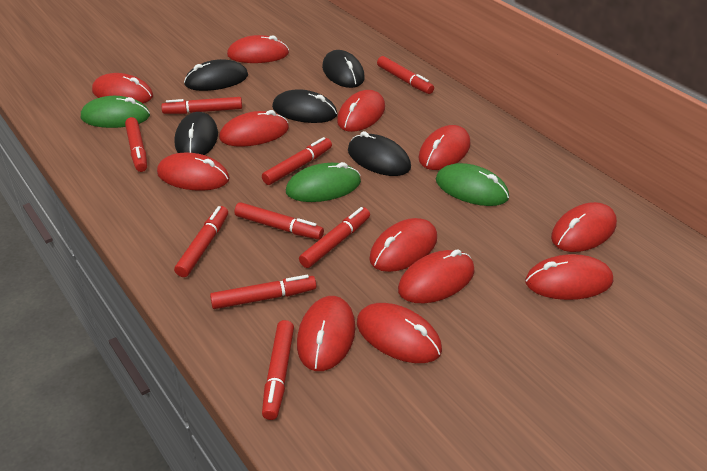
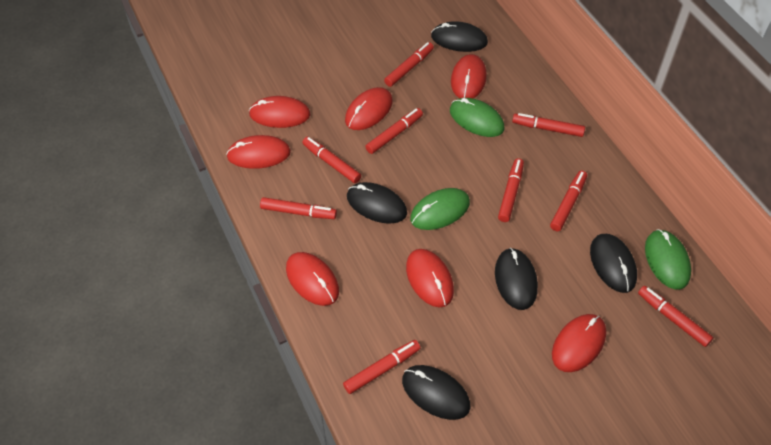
red mouse: 12 -> 7

